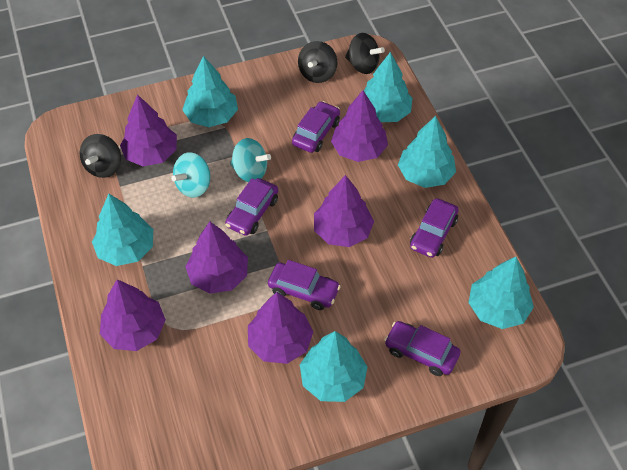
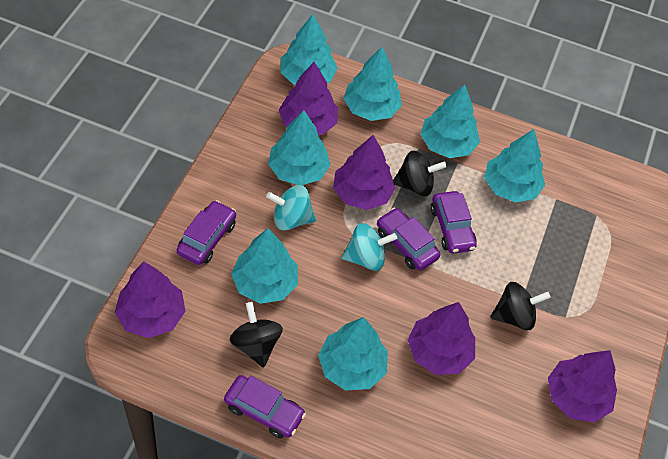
purple car: 5 -> 4
purple tree: 6 -> 5
turquoise tree: 6 -> 7

